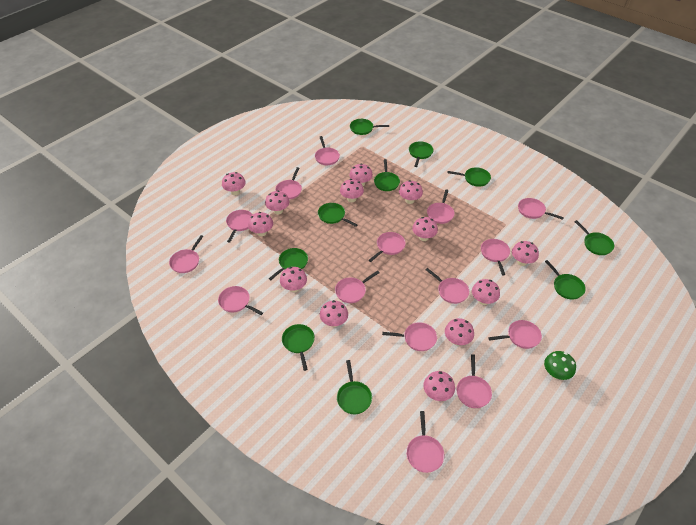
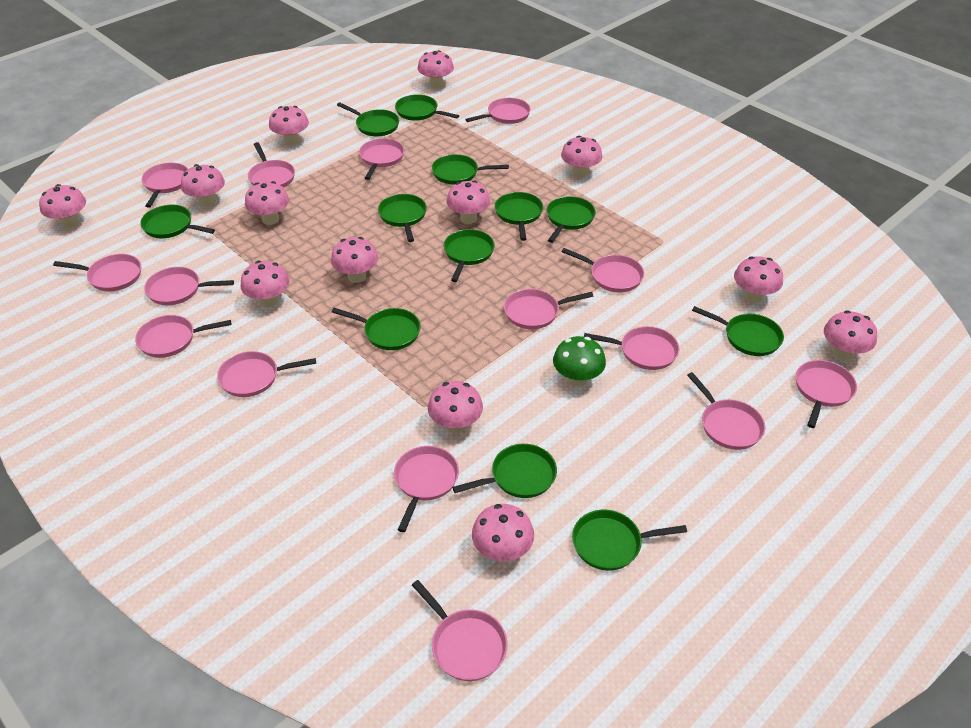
green pan: 10 -> 12

